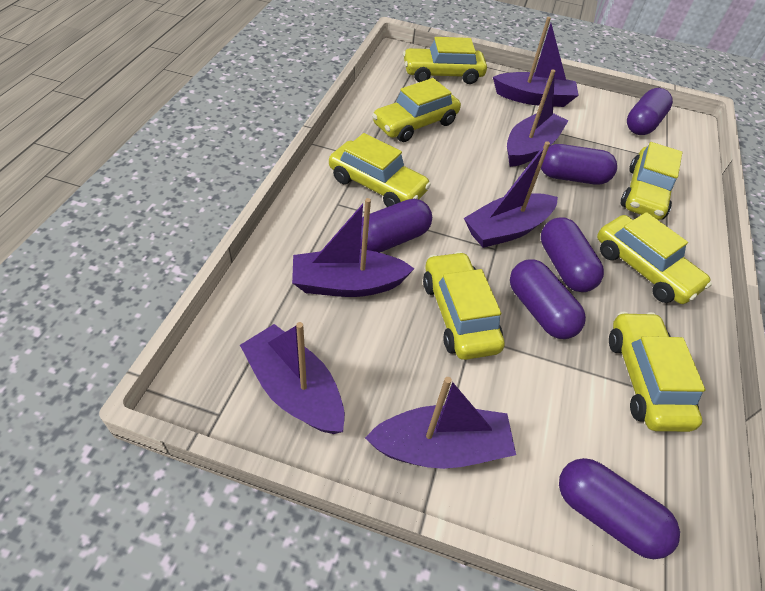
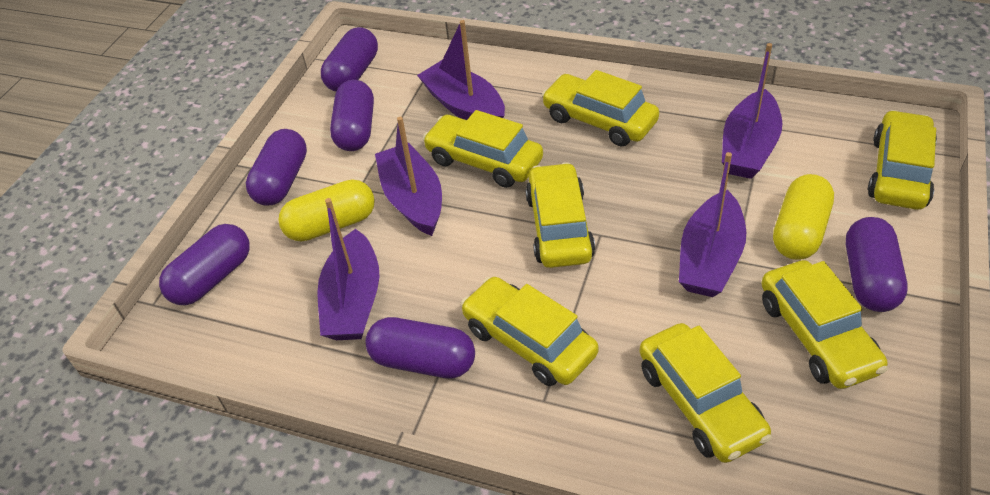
purple boat: 6 -> 5
yellow capsule: 0 -> 2

